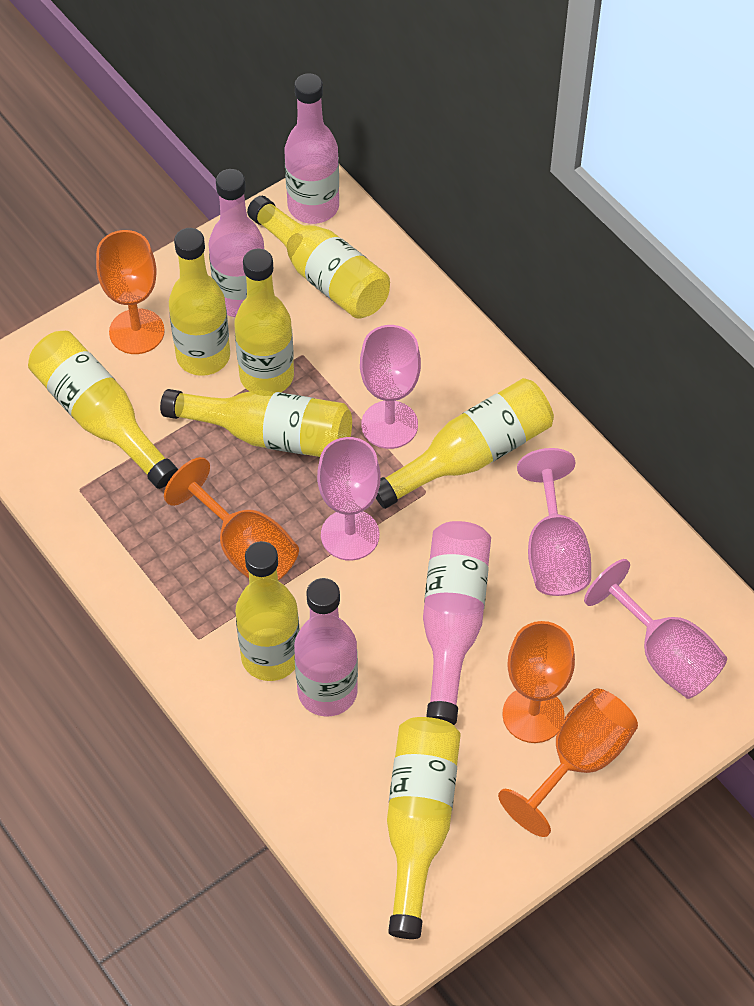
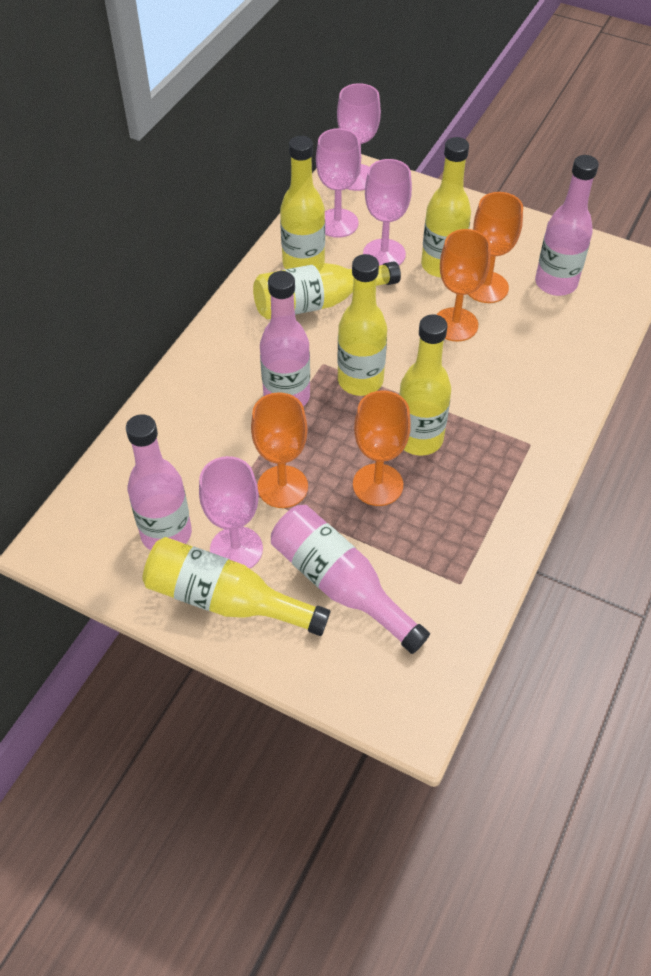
yellow bottle: 8 -> 6

